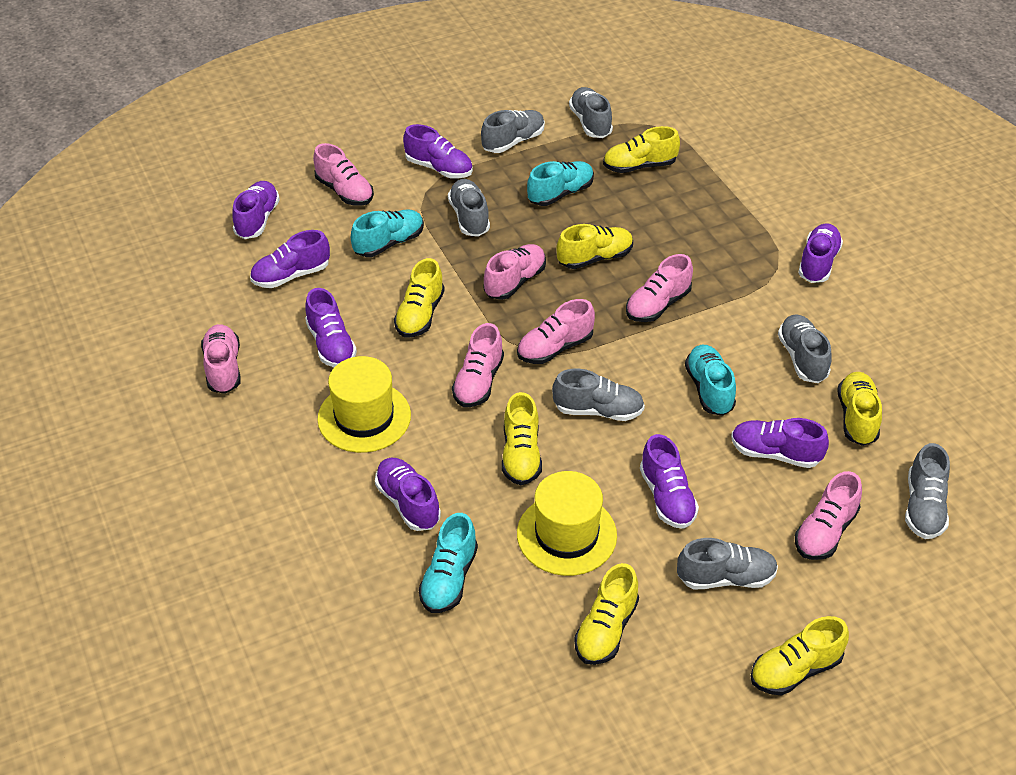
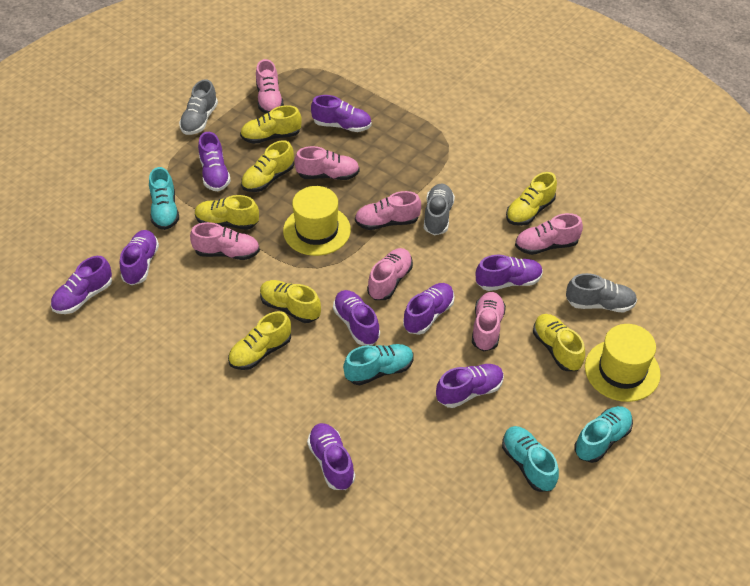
grey shoe: 7 -> 3
purple shoe: 8 -> 9

